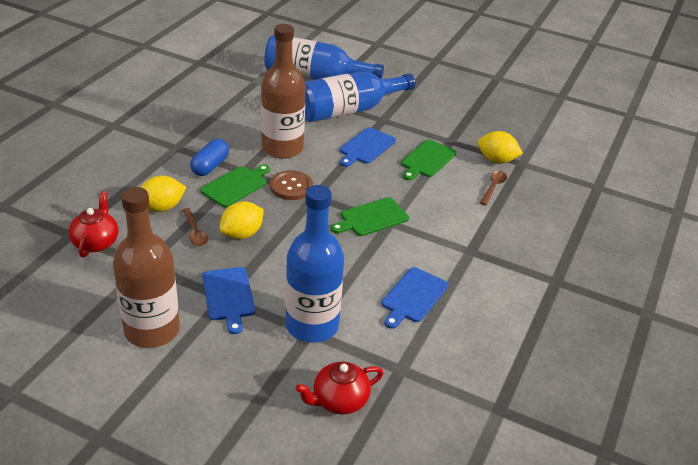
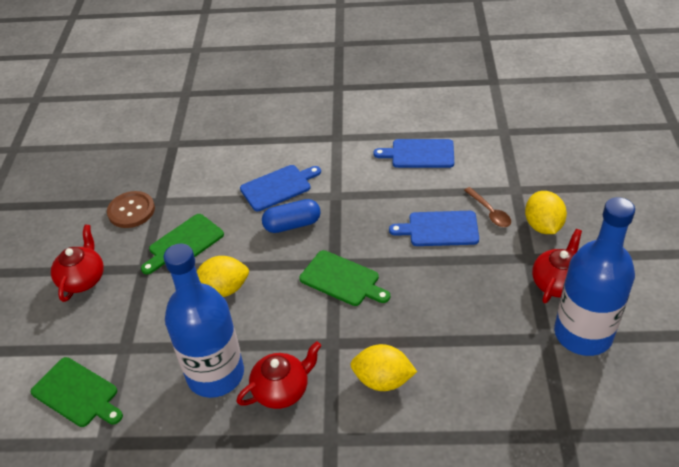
blue bottle: 3 -> 2
brown bottle: 2 -> 0
brown spoon: 2 -> 1
red teapot: 2 -> 3

